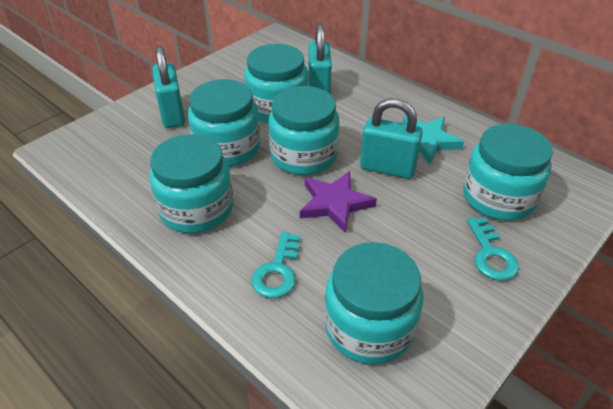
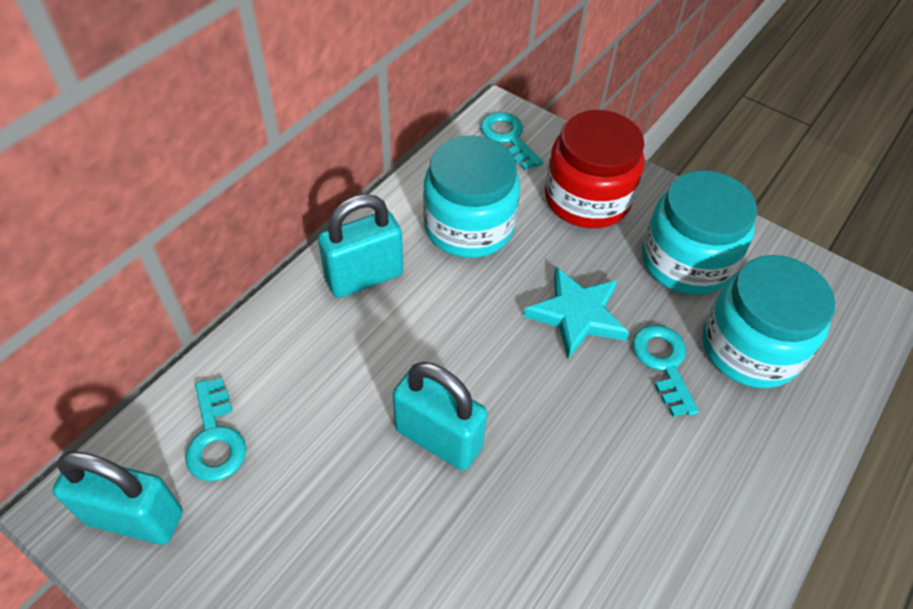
purple star: 1 -> 0
red jar: 0 -> 1
turquoise jar: 6 -> 3
turquoise key: 2 -> 3

